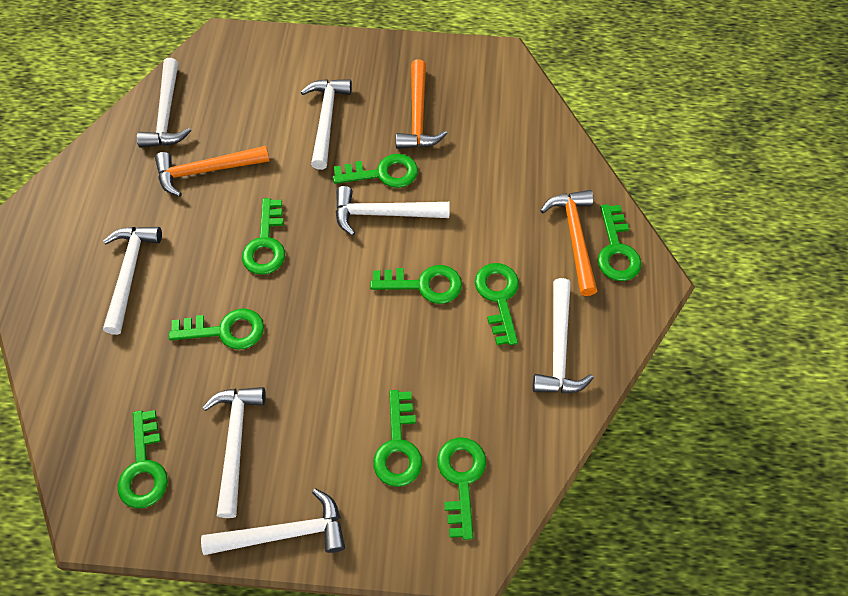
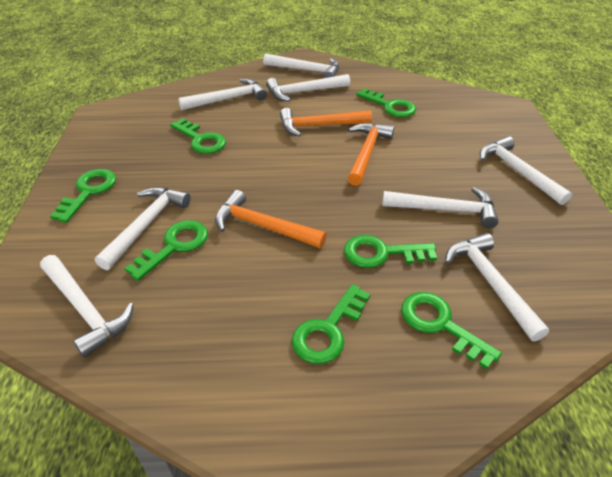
green key: 9 -> 7
white hammer: 7 -> 8

